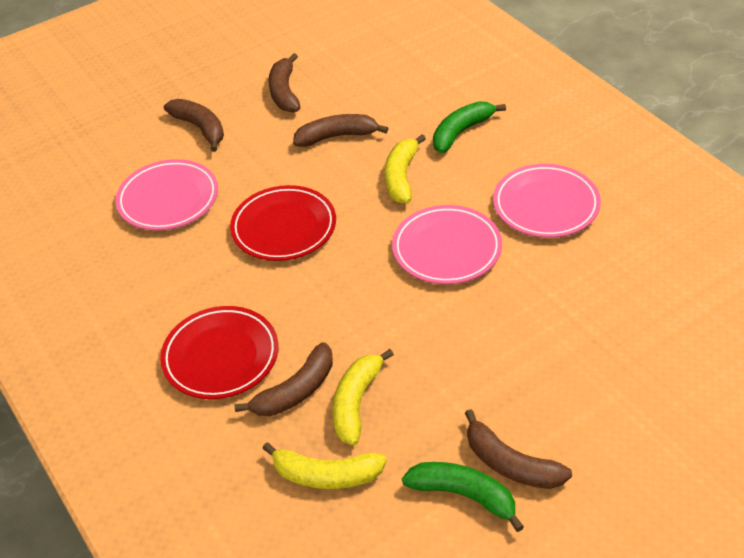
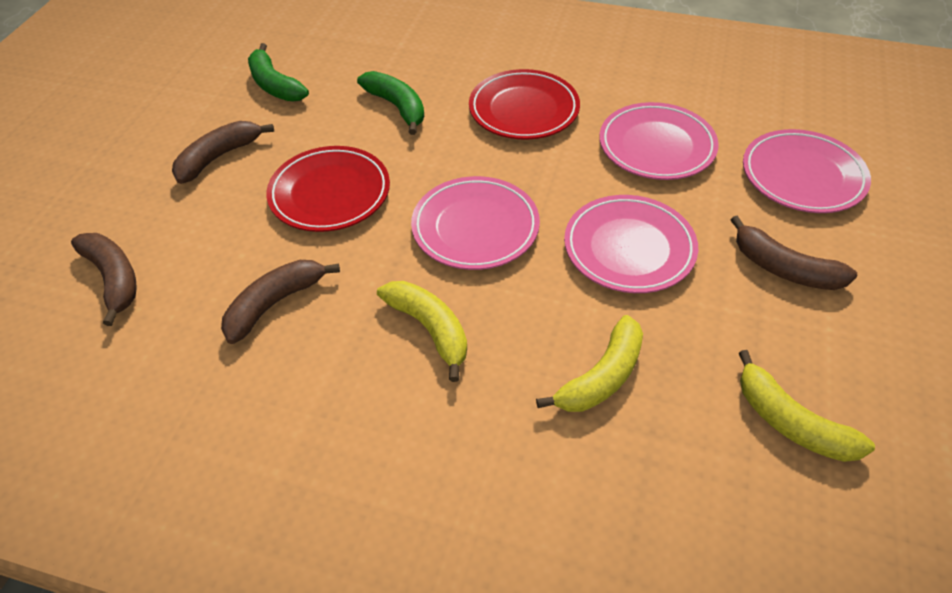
brown banana: 5 -> 4
pink plate: 3 -> 4

